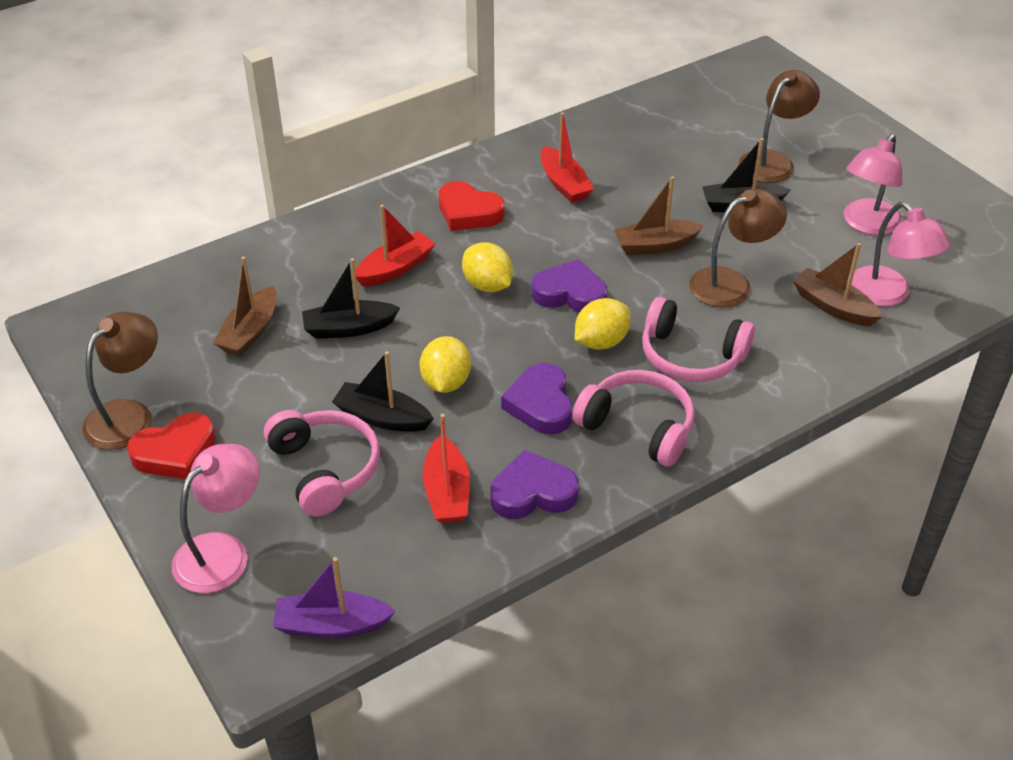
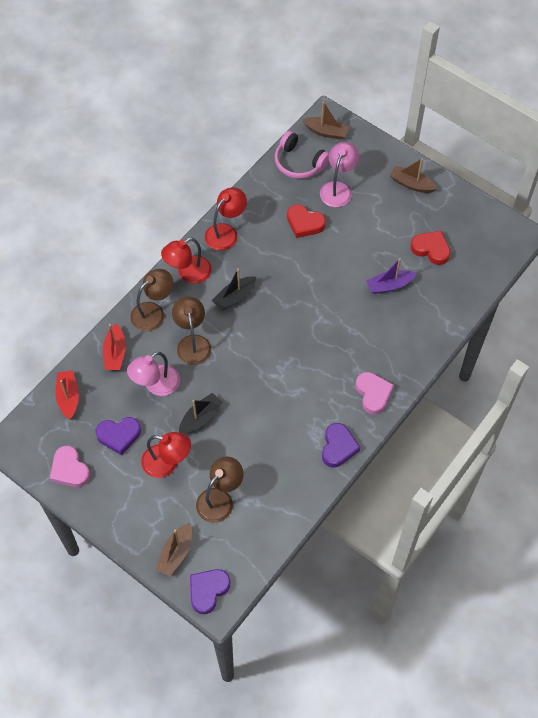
black boat: 3 -> 2
pink headphones: 3 -> 1
pink heart: 0 -> 2
pink lamp: 3 -> 2
red boat: 3 -> 2
red lamp: 0 -> 3
yellow lemon: 3 -> 0

